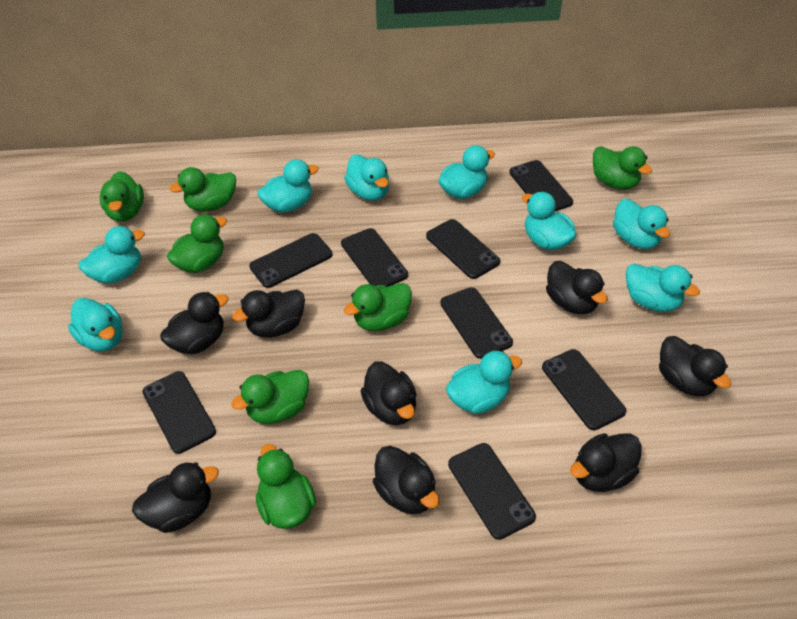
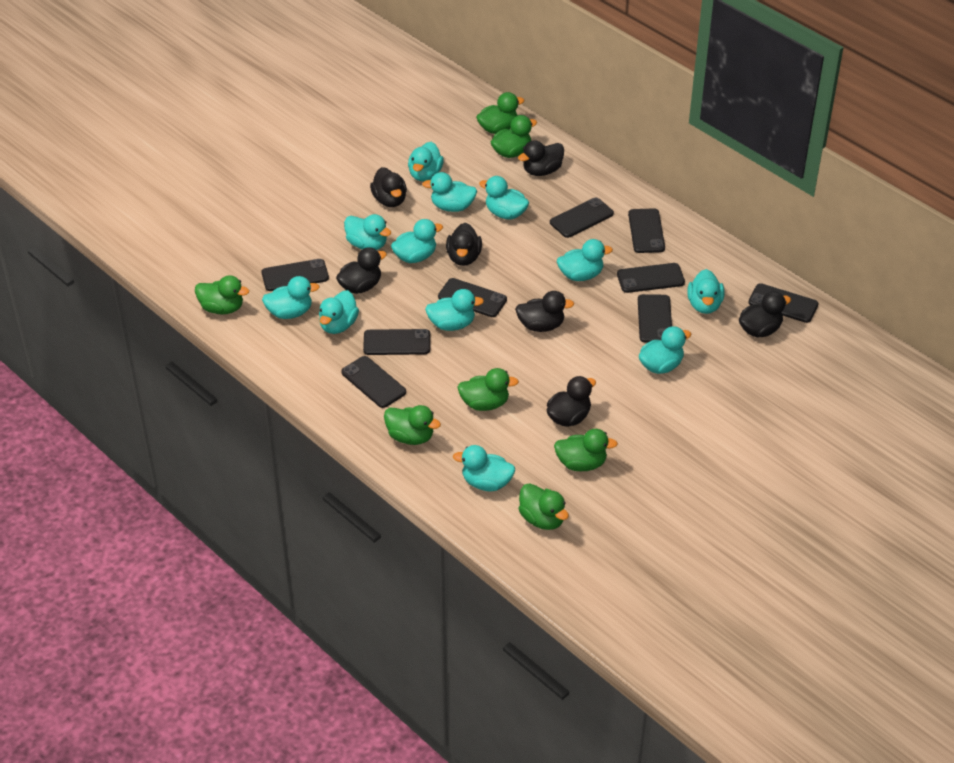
black duck: 8 -> 7
black phone: 8 -> 9
turquoise duck: 9 -> 12

